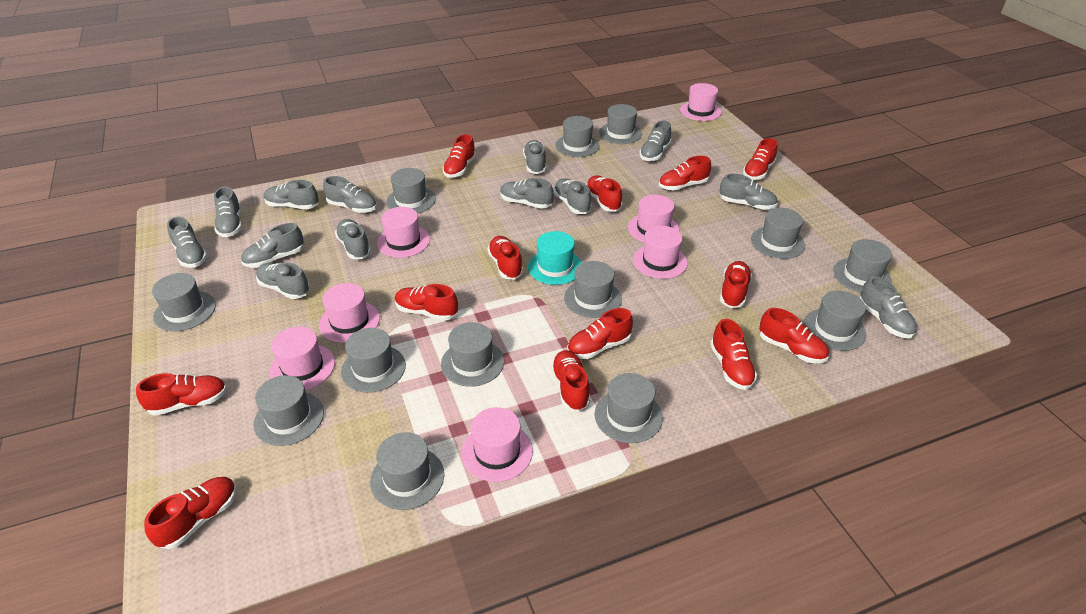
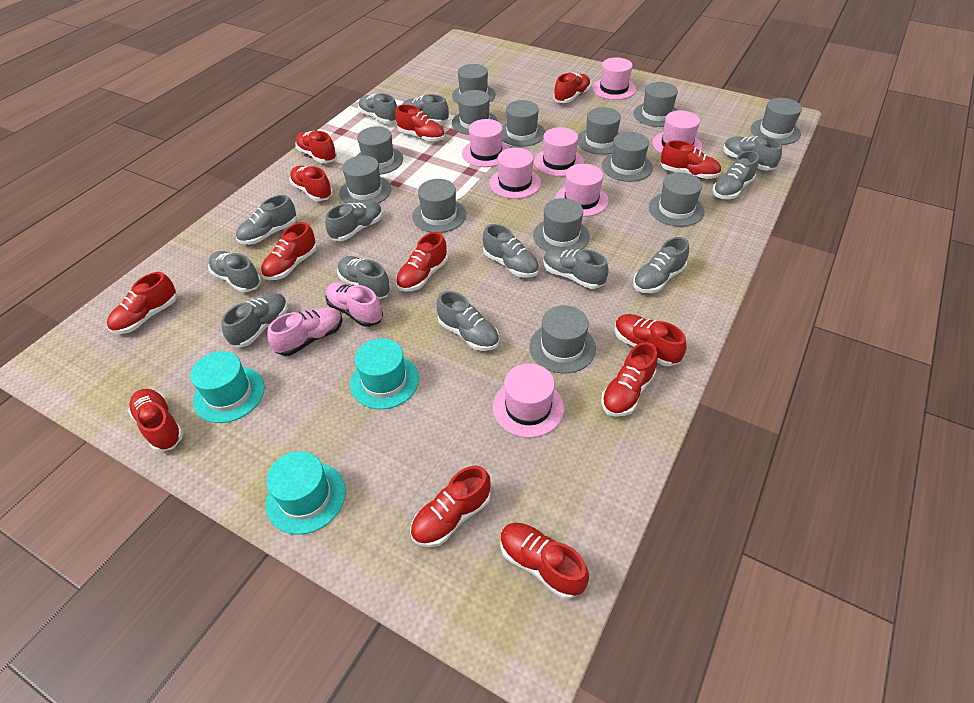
pink shoe: 0 -> 2
turquoise hat: 1 -> 3

